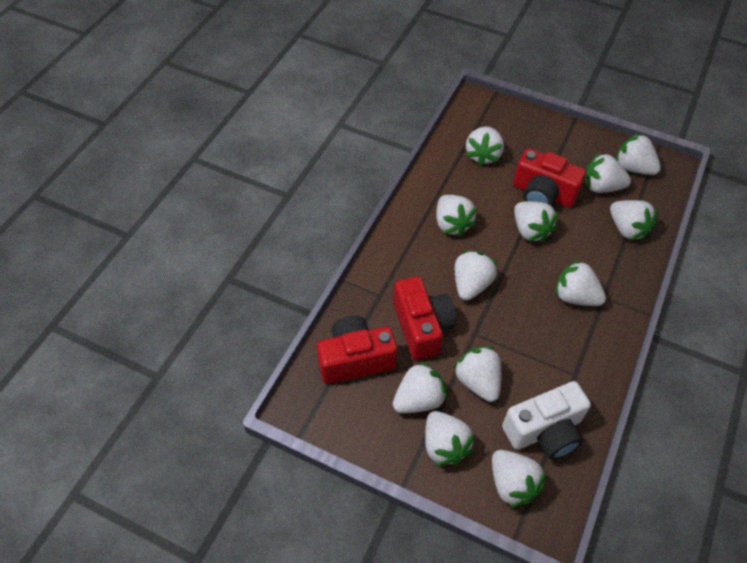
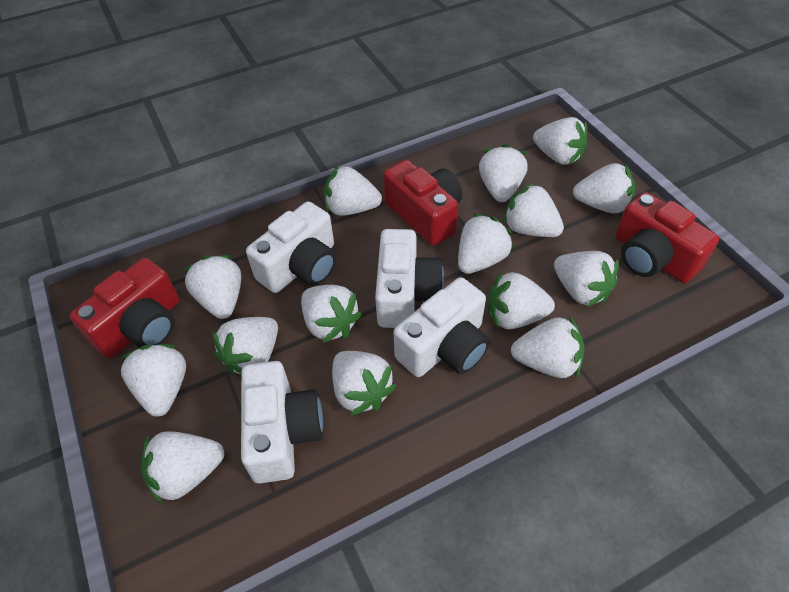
white camera: 1 -> 4
white strawberry: 12 -> 15

